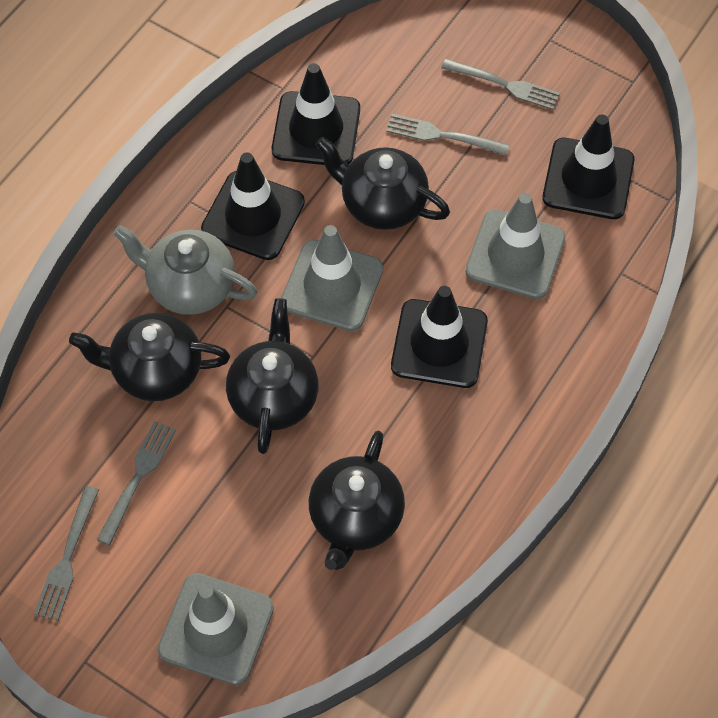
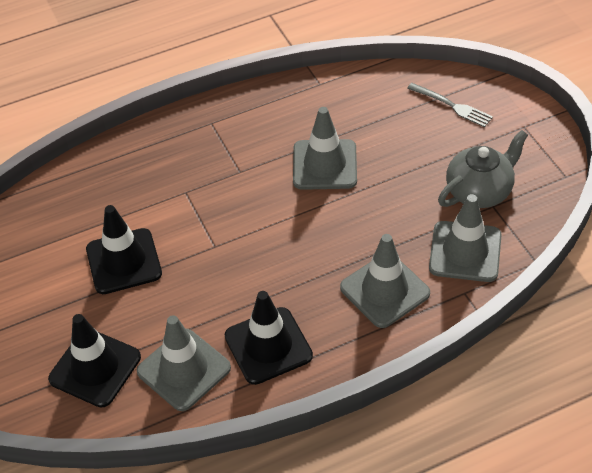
black teapot: 4 -> 0
black traffic cone: 4 -> 3
grey fork: 4 -> 1
grey traffic cone: 3 -> 4

